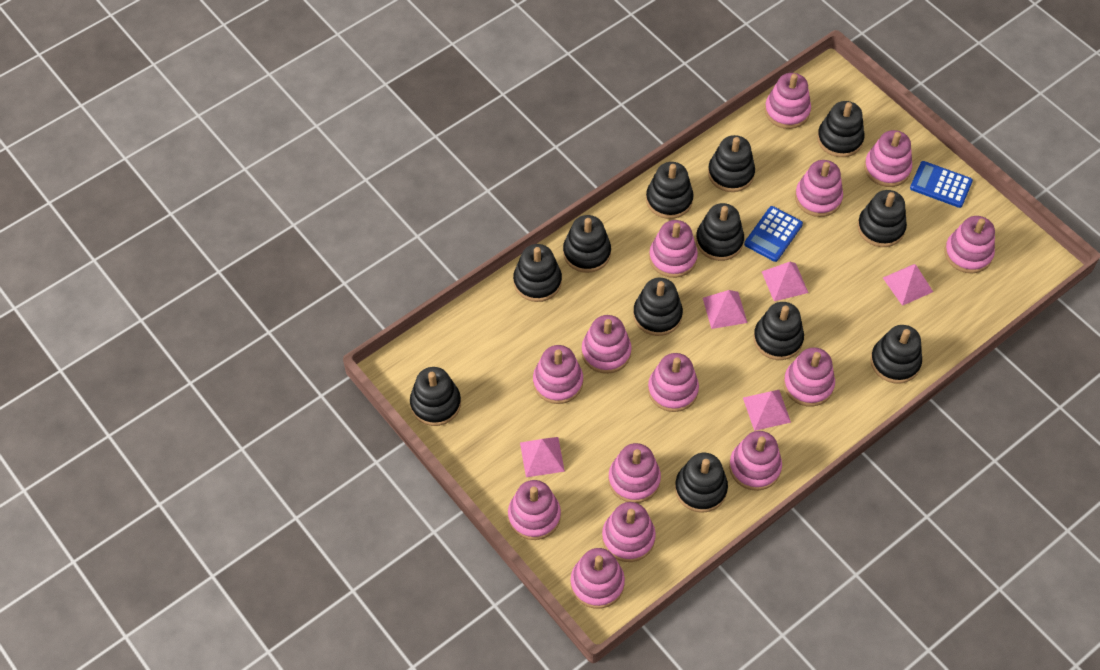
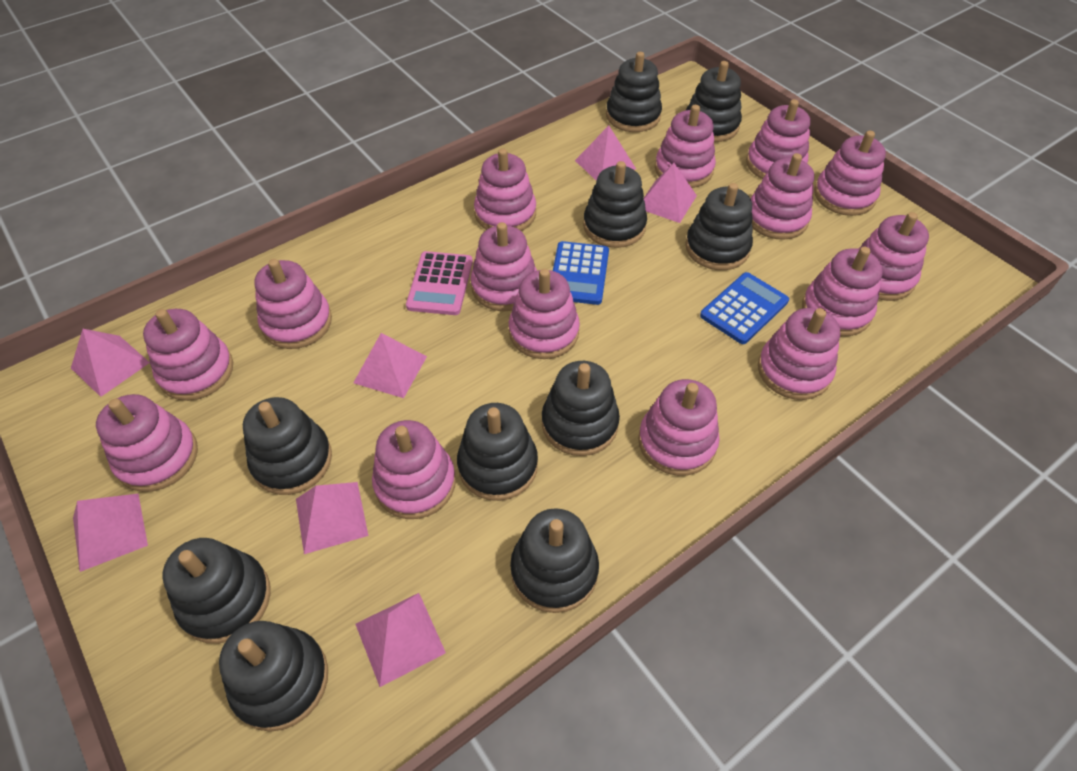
black stacking toy: 12 -> 10
pink calculator: 0 -> 1
pink pyramid: 5 -> 7
pink stacking toy: 14 -> 15

